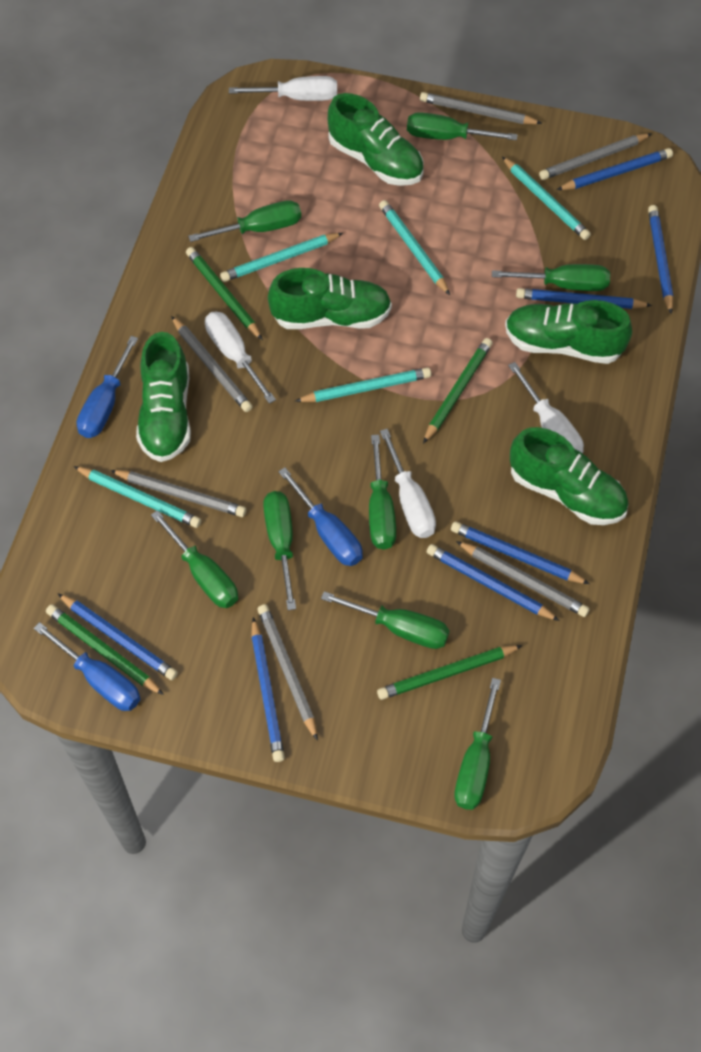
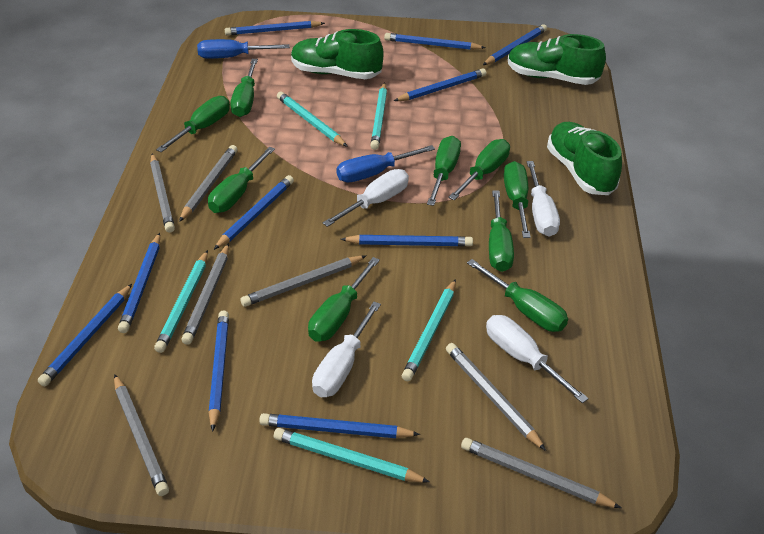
blue pencil: 7 -> 10
blue screwdriver: 3 -> 2
green pencil: 4 -> 0
green screwdriver: 8 -> 9
green shoe: 5 -> 3
grey pencil: 6 -> 7

